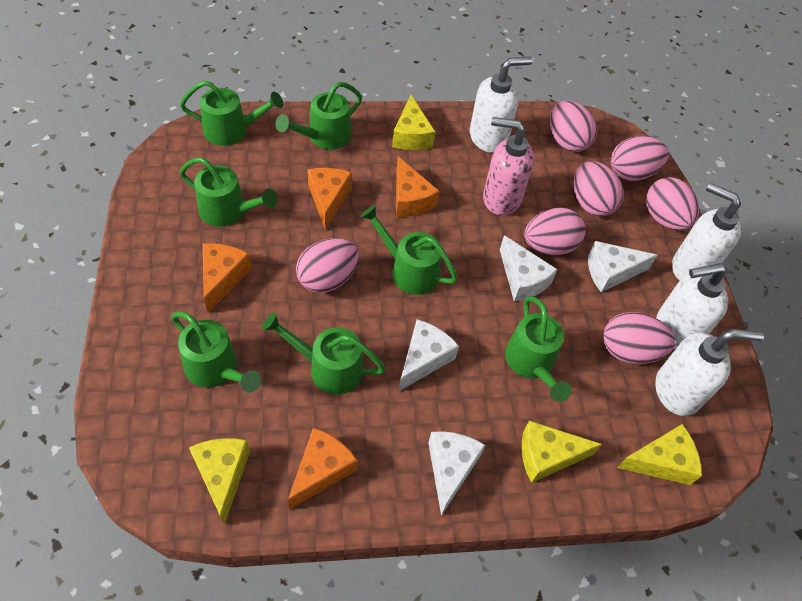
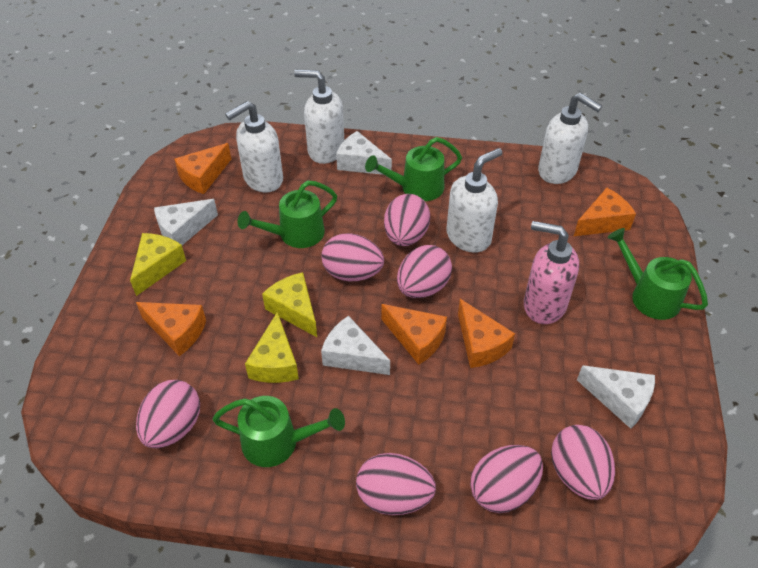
green watering can: 7 -> 4
orange cheese: 4 -> 5
yellow cheese: 4 -> 3

